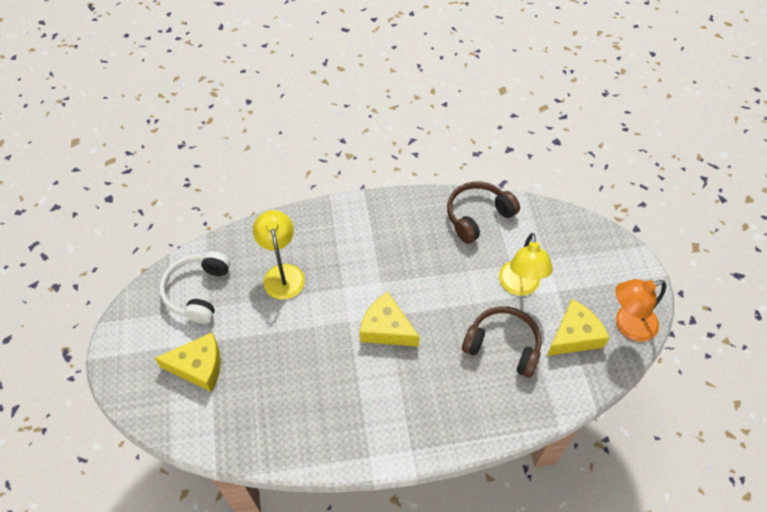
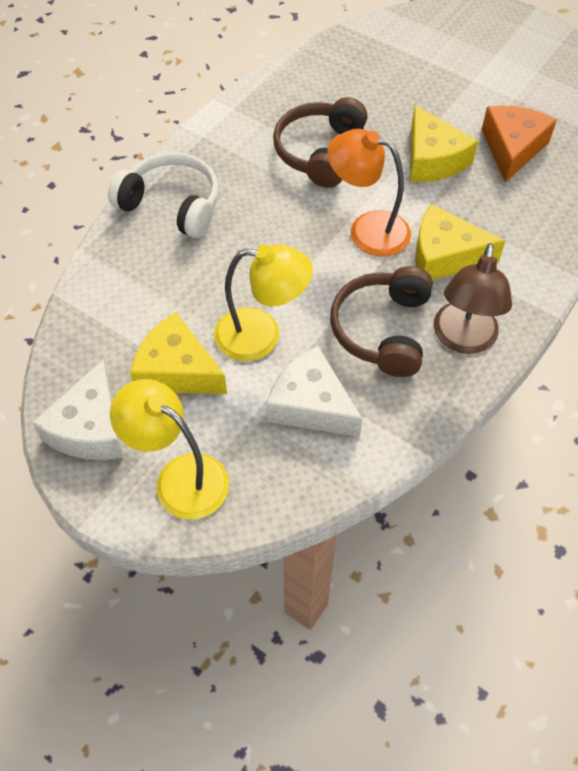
brown lamp: 0 -> 1
orange cheese: 0 -> 1
white cheese: 0 -> 2

